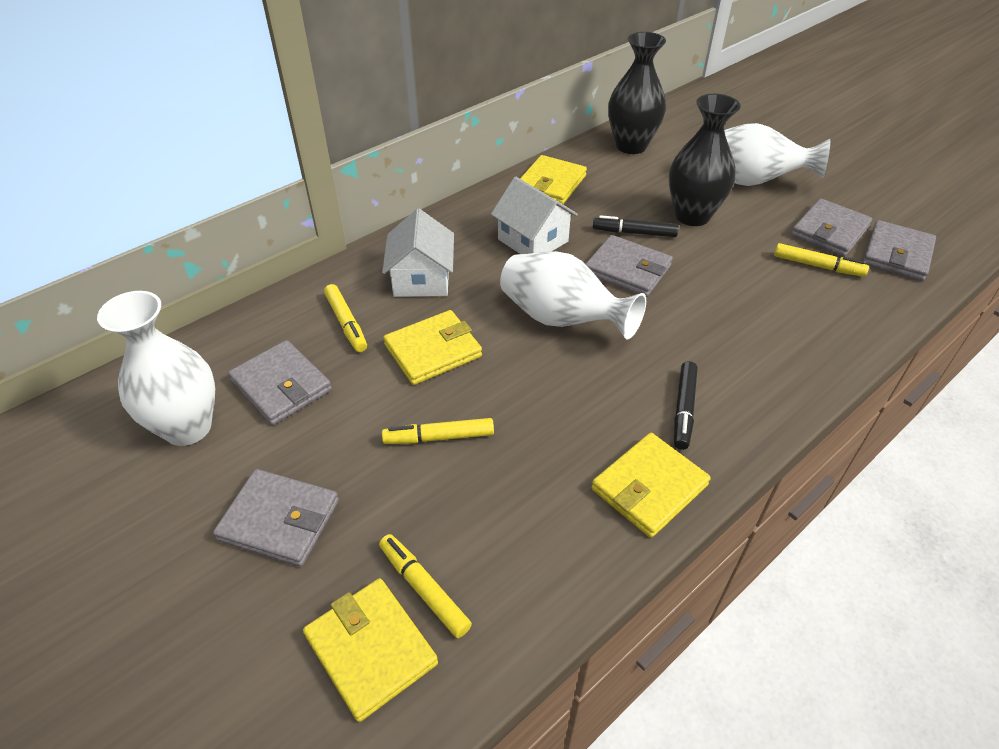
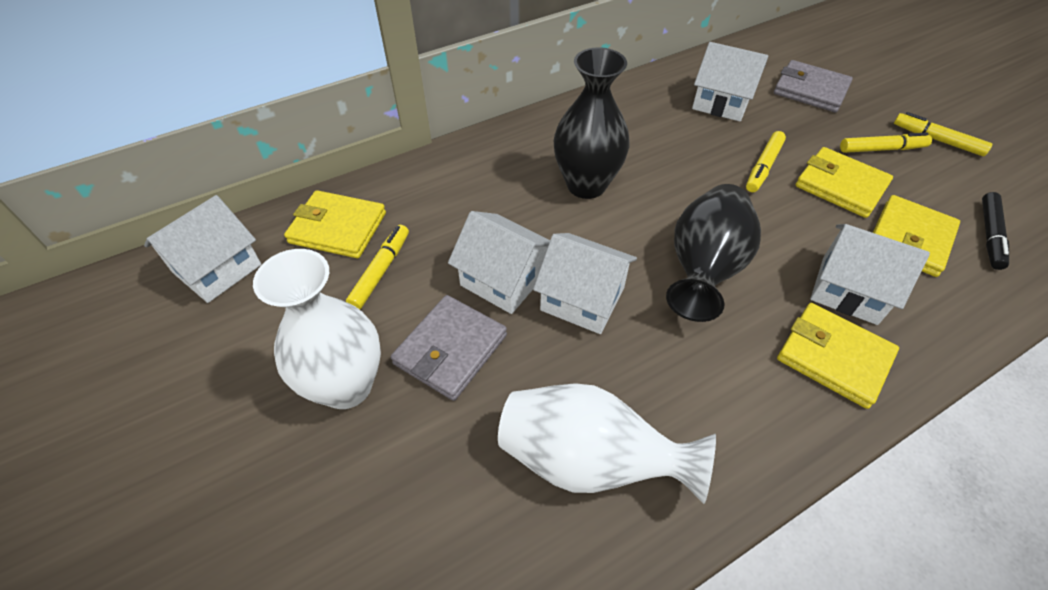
black marker: 2 -> 1
grey wallet: 5 -> 2
white house: 2 -> 5
white vase: 3 -> 2

